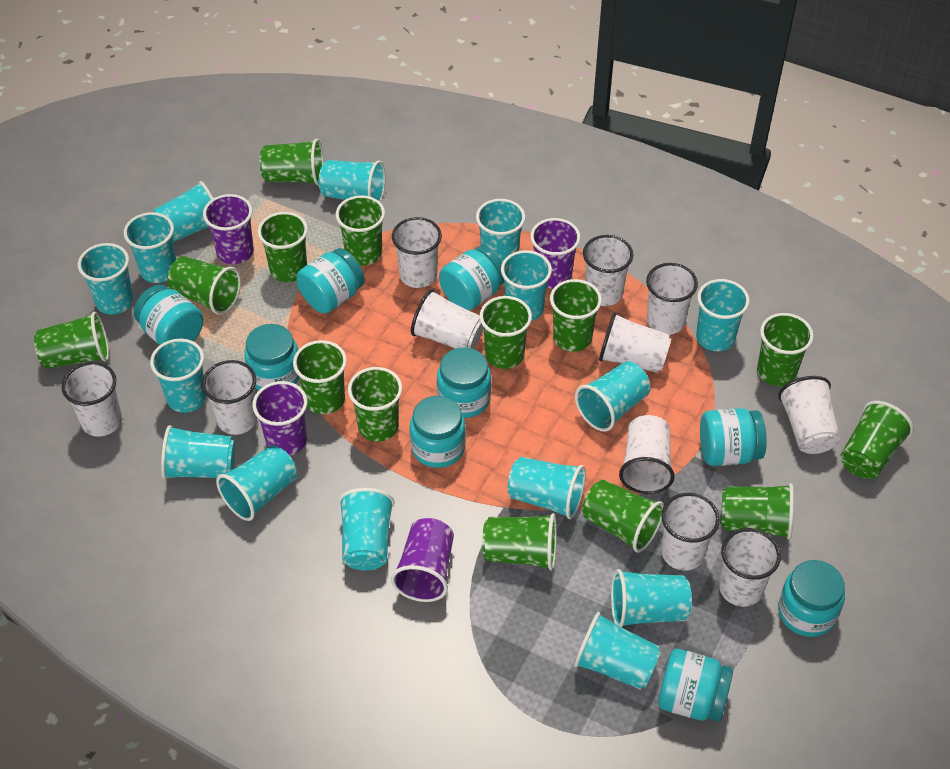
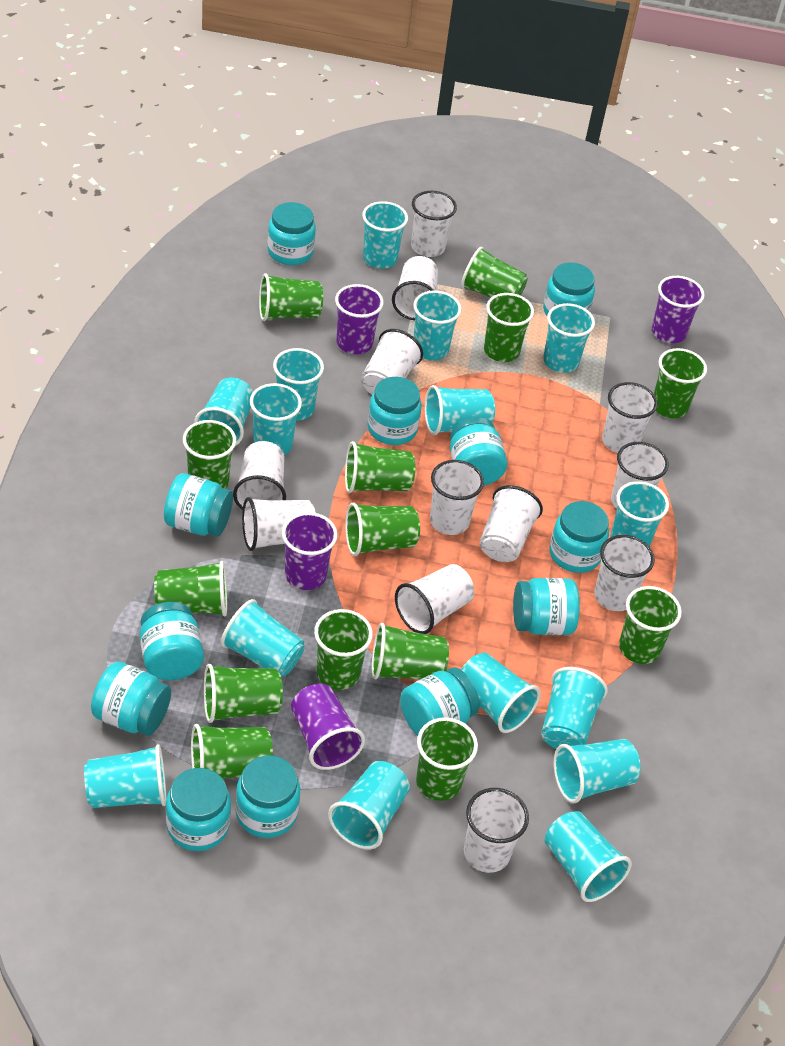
turquoise jar: 9 -> 12
white cup: 11 -> 12

